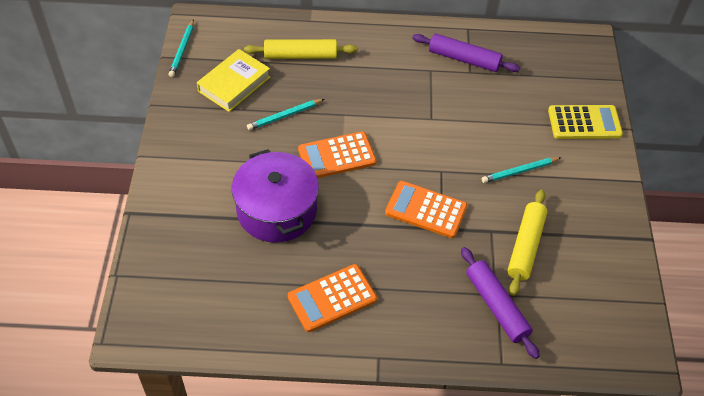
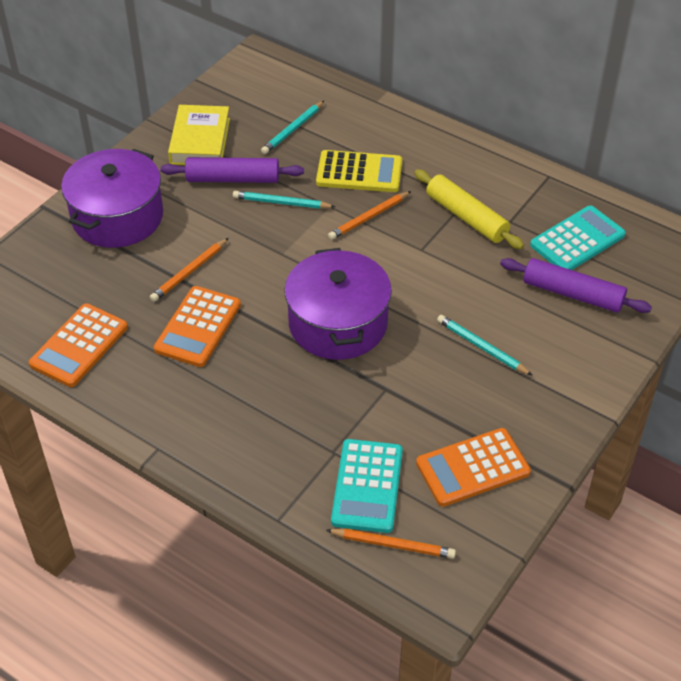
orange pencil: 0 -> 3
purple pot: 1 -> 2
turquoise calculator: 0 -> 2
yellow rolling pin: 2 -> 1

